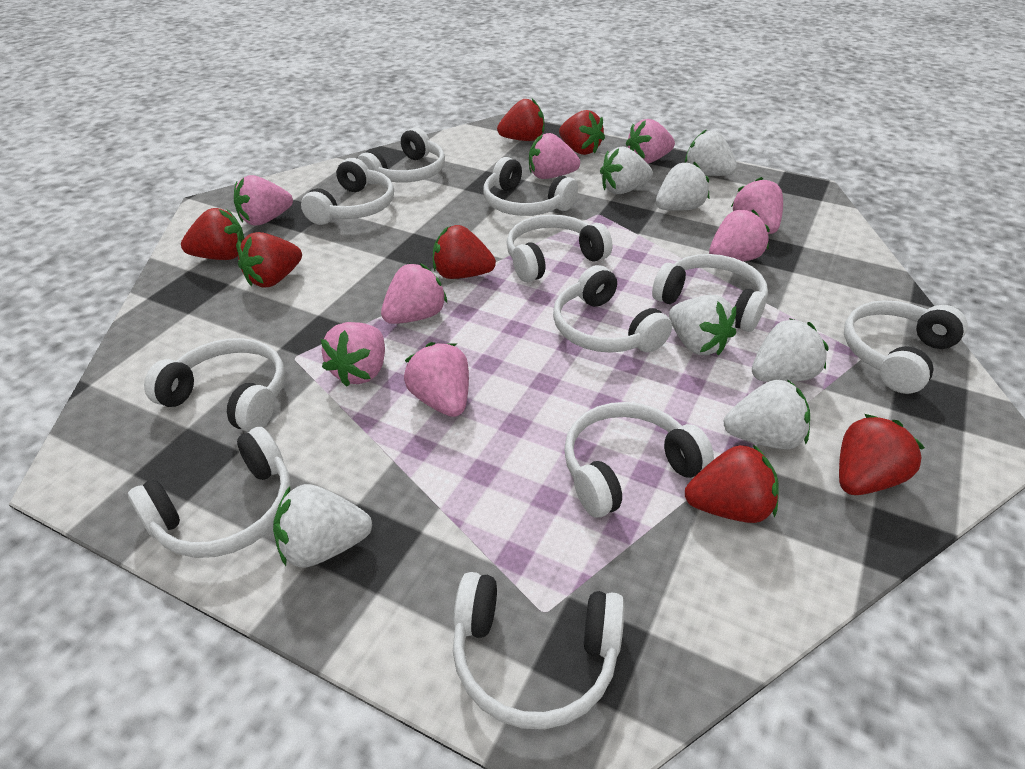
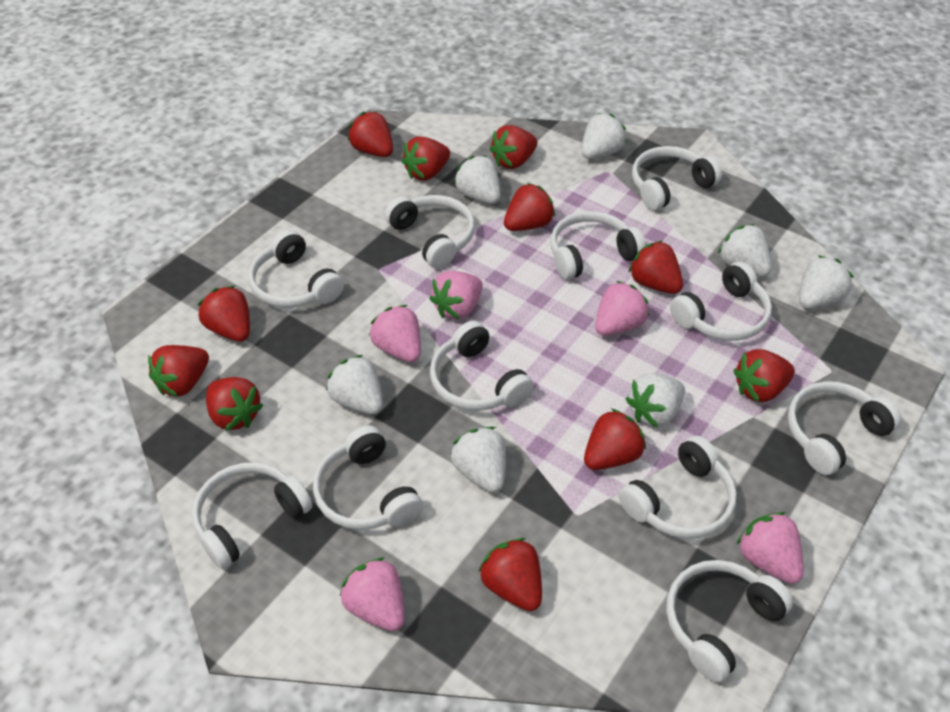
pink strawberry: 8 -> 5
red strawberry: 7 -> 11

